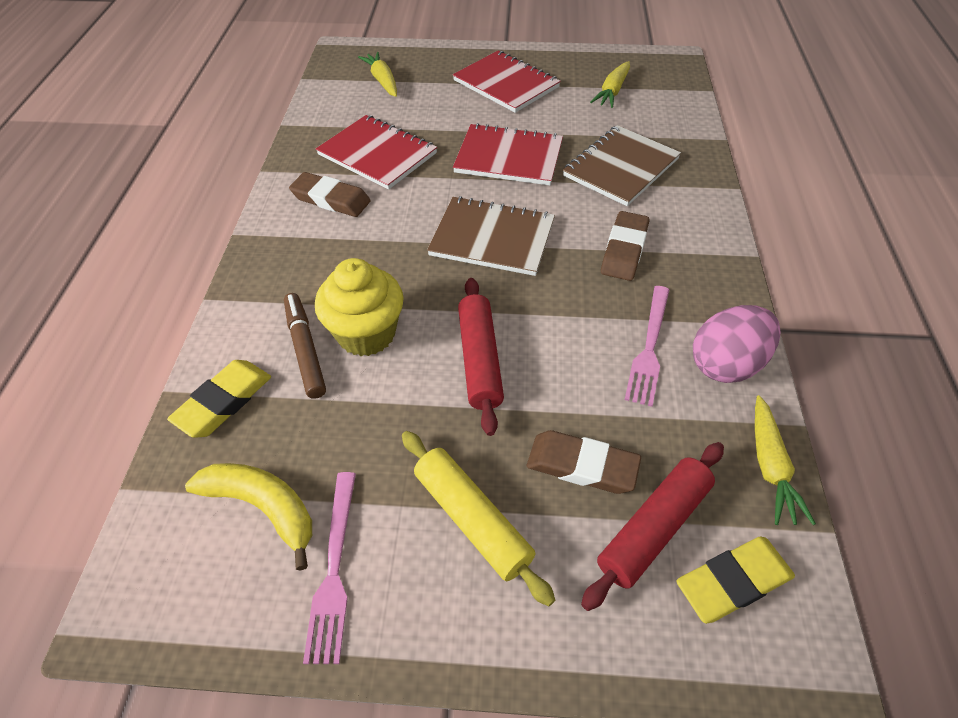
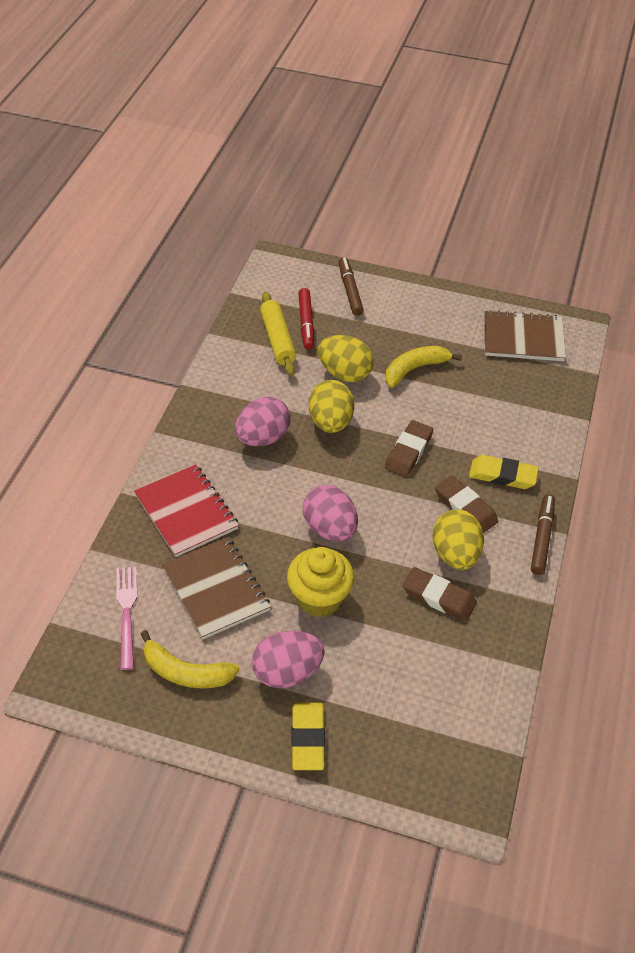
brown marker: 1 -> 2
pink egg: 1 -> 3
pink fork: 2 -> 1
red marker: 0 -> 1
red notebook: 3 -> 1
red rolling pin: 2 -> 0
yellow banana: 1 -> 2
yellow carrot: 3 -> 0
yellow egg: 0 -> 3

